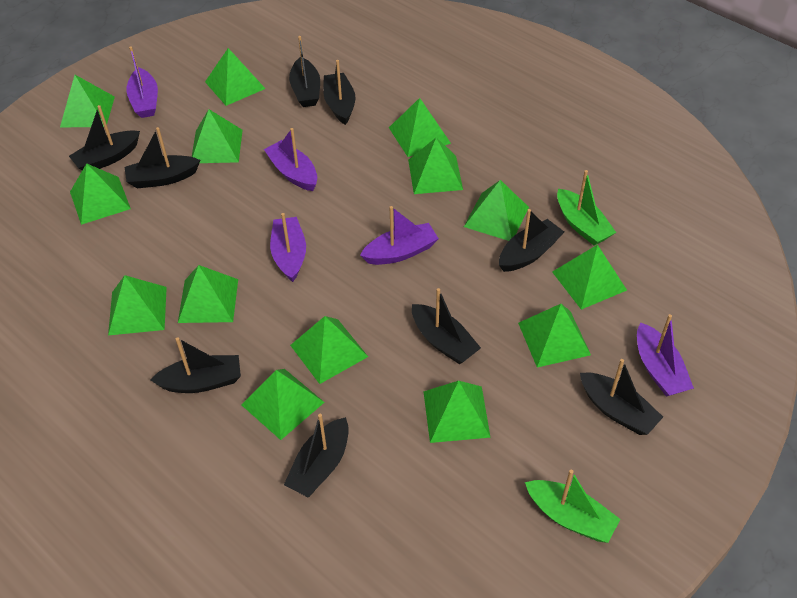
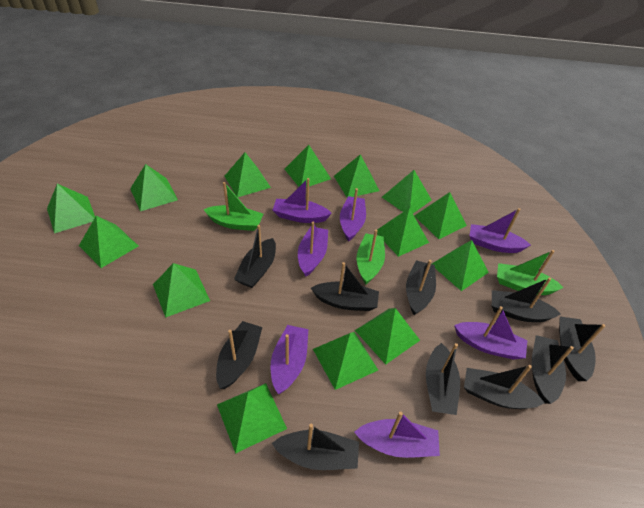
black boat: 9 -> 10
green boat: 2 -> 3
purple boat: 5 -> 7

